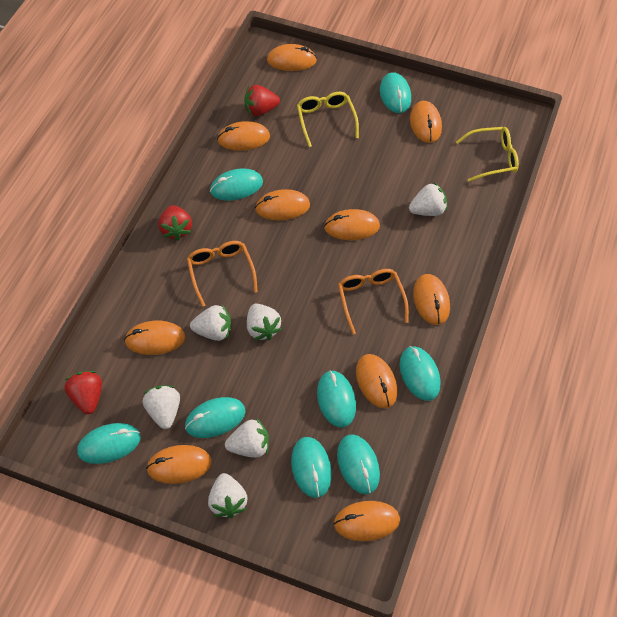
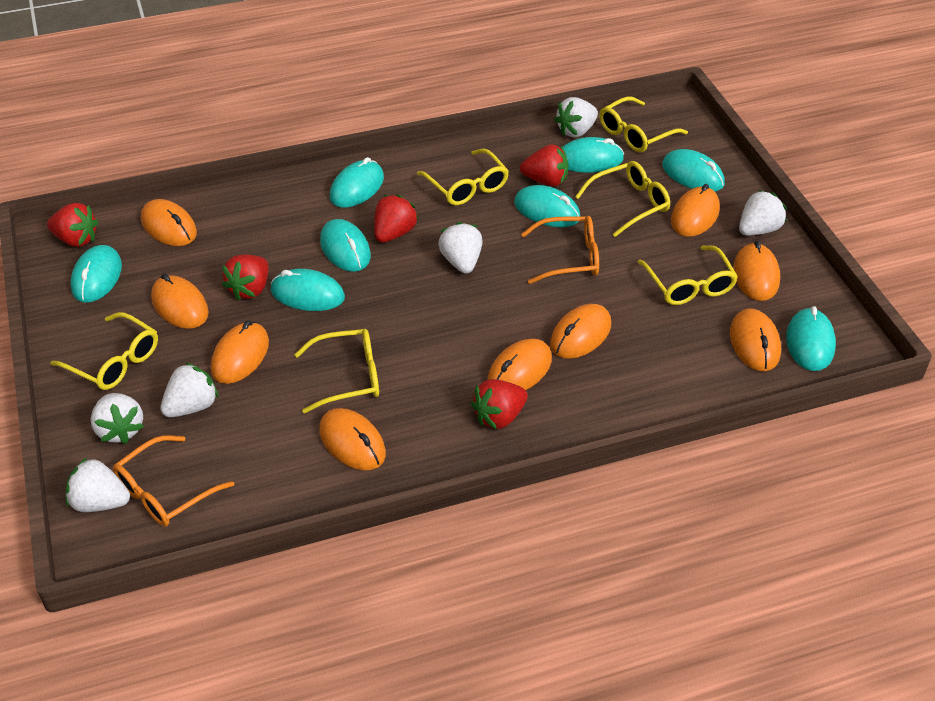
orange mouse: 10 -> 9
red strawberry: 3 -> 5
yellow glasses: 2 -> 6

